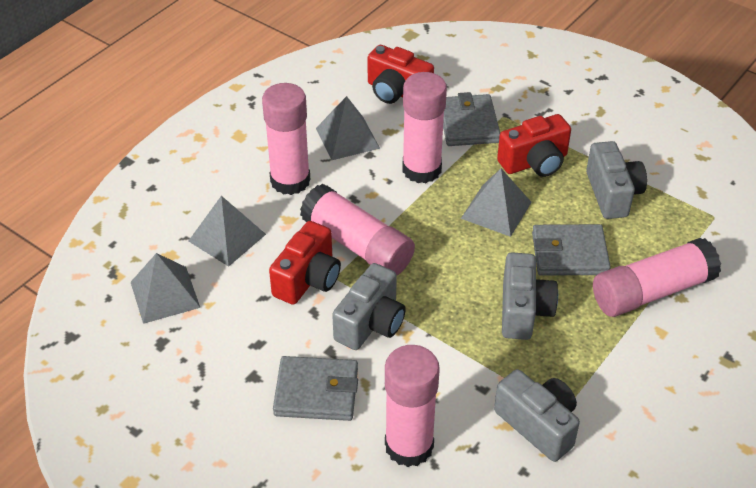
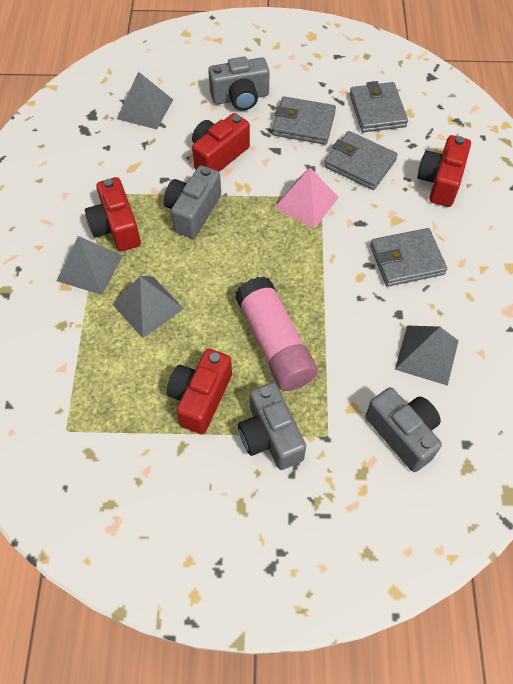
grey wallet: 3 -> 4
pink glue stick: 5 -> 1
pink pyramid: 0 -> 1
red camera: 3 -> 4

